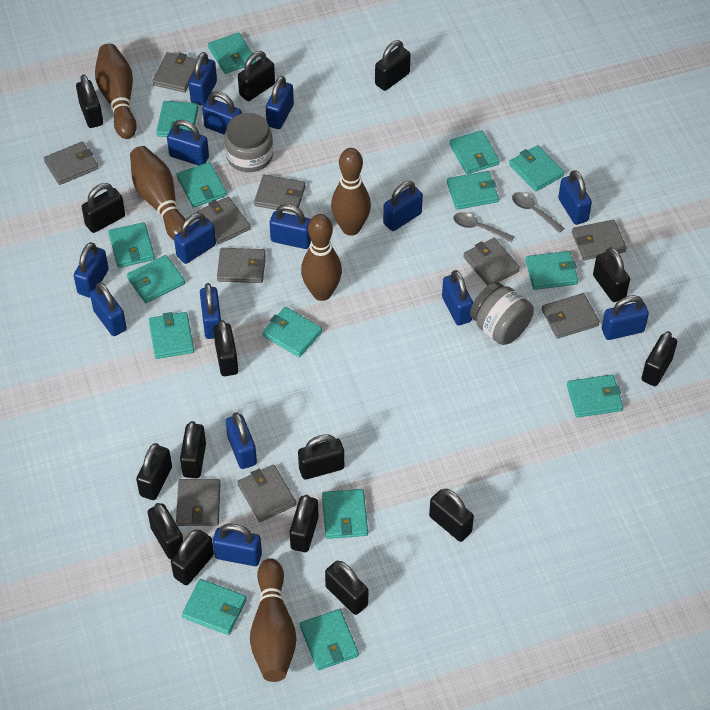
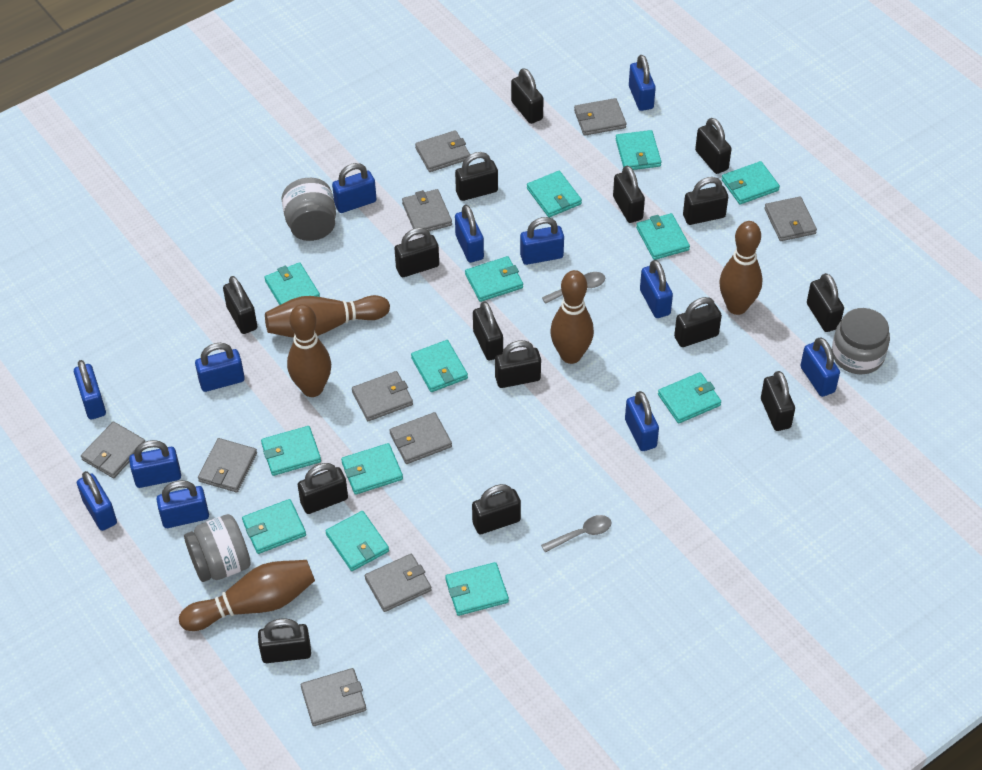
blue padlock: 15 -> 12
grey jar: 2 -> 3
turquoise wallet: 15 -> 13

